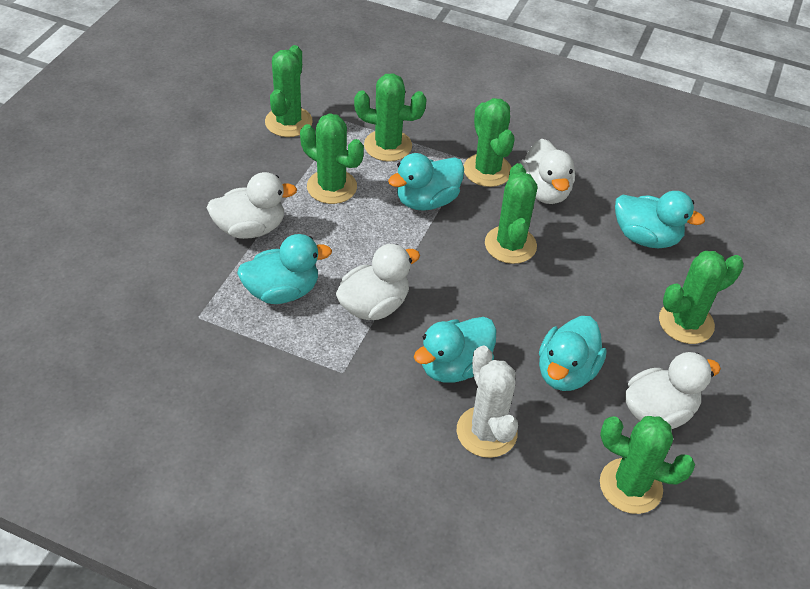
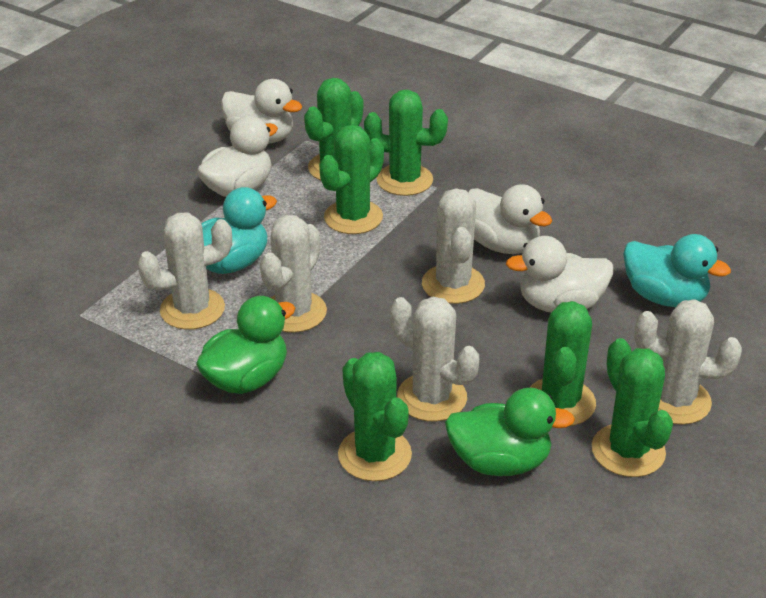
green cactus: 7 -> 6
green duck: 0 -> 2
turquoise duck: 5 -> 2
white cactus: 1 -> 5

